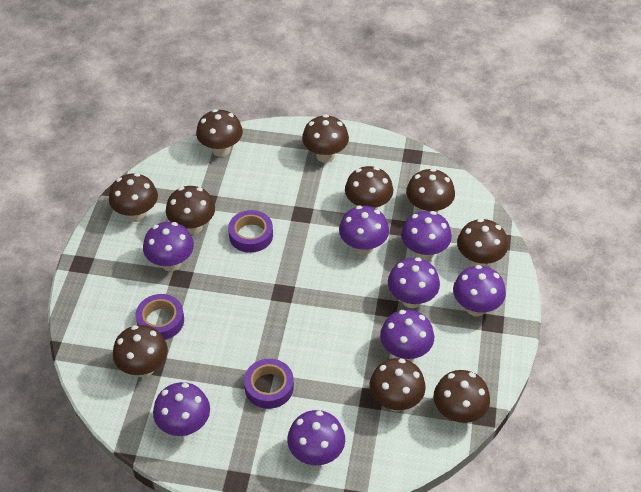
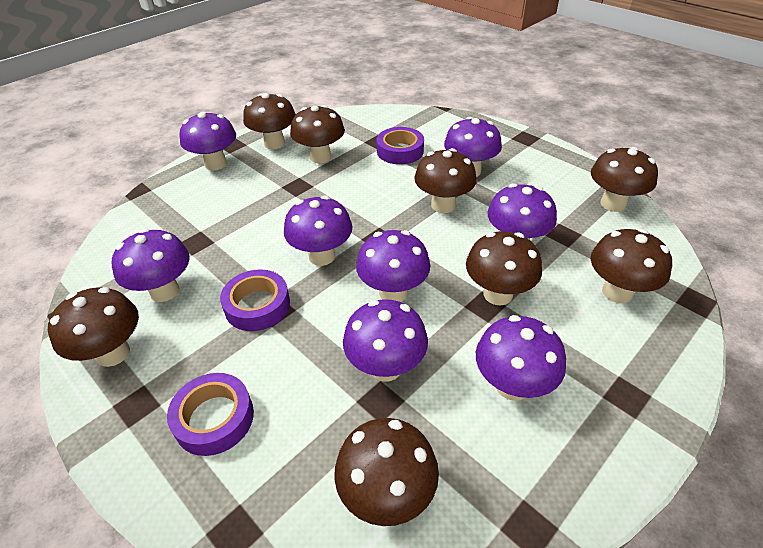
brown mushroom: 10 -> 8

